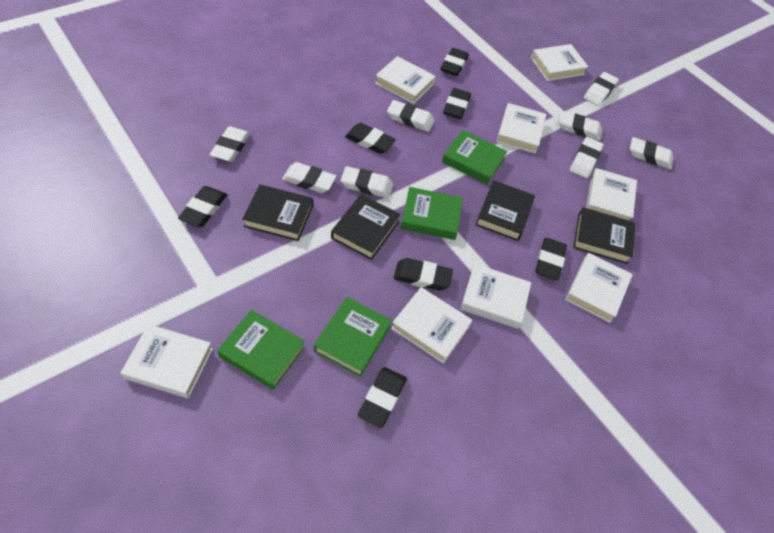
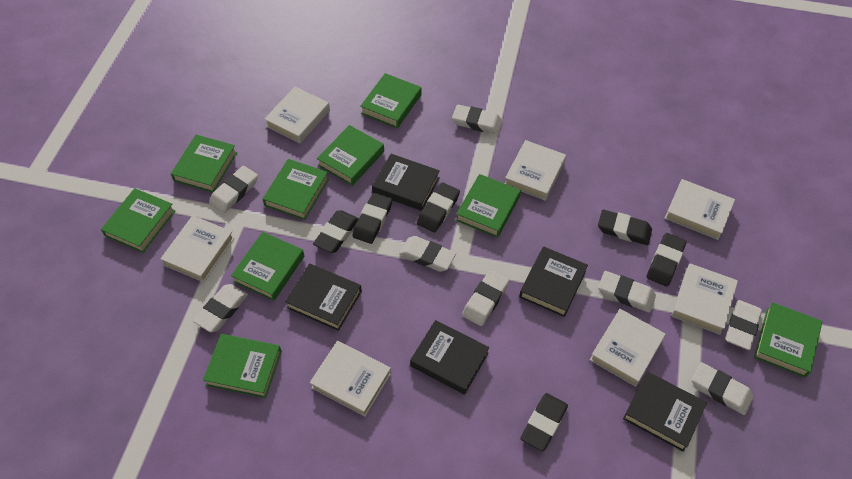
black book: 4 -> 5
black eraser: 7 -> 6
green book: 4 -> 9
white book: 8 -> 7

